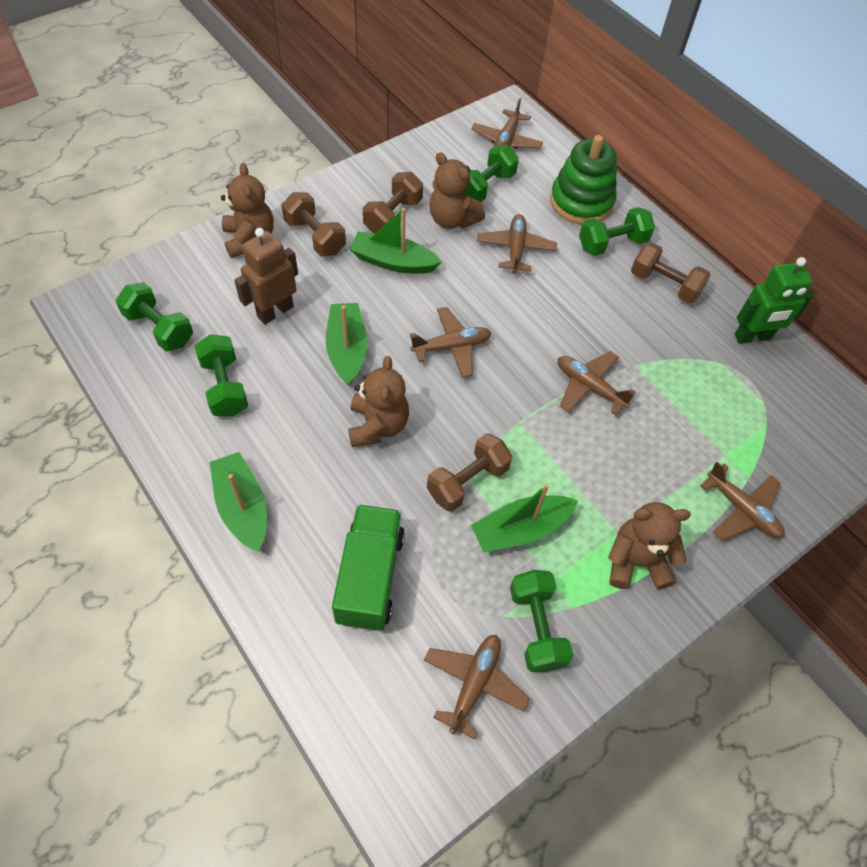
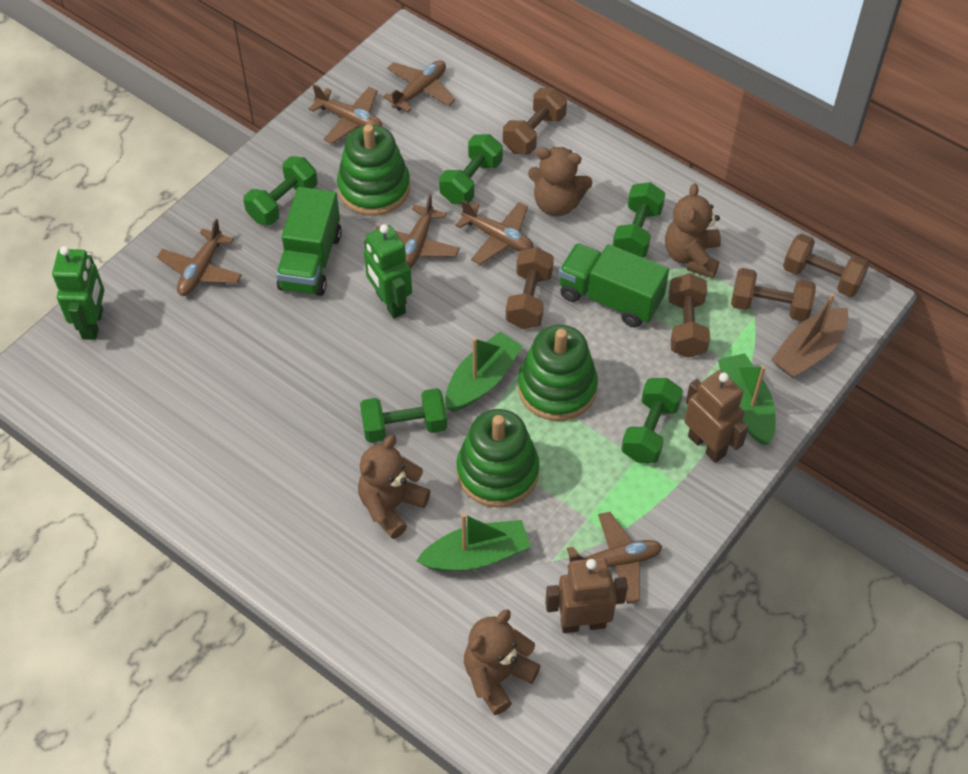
brown boat: 0 -> 1
brown dumbbell: 4 -> 5
brown robot: 1 -> 2
green boat: 4 -> 3
green robot: 1 -> 2
green stacking toy: 1 -> 3
green truck: 1 -> 2

